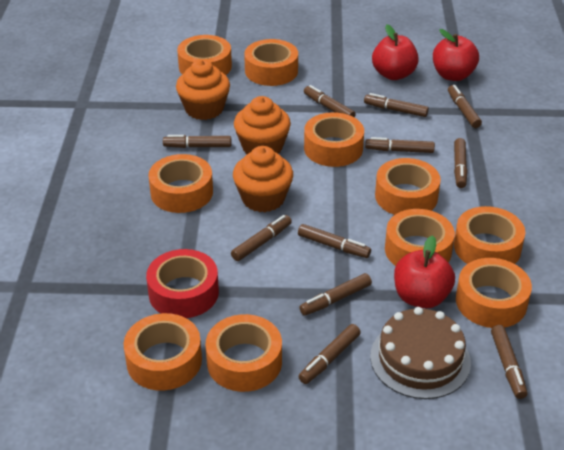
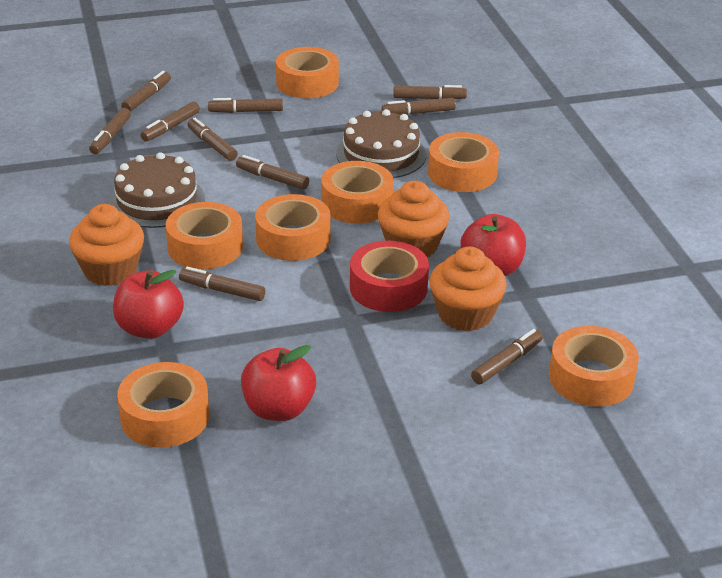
brown cake: 1 -> 2
brown marker: 11 -> 10
orange tape: 10 -> 7

